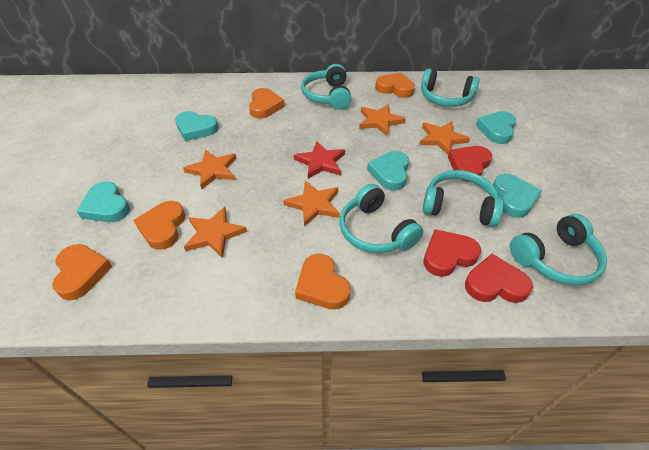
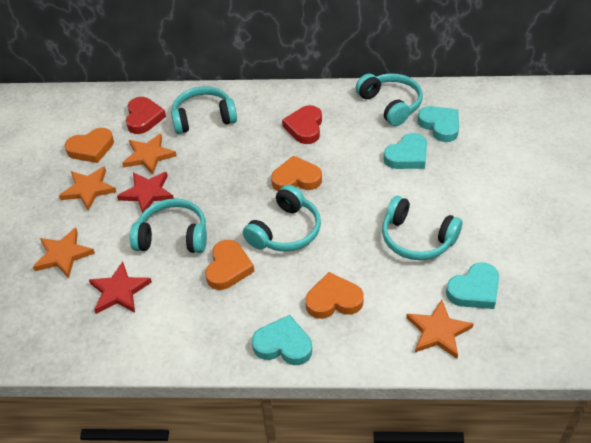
orange heart: 5 -> 4
orange star: 5 -> 4
red heart: 3 -> 2
red star: 1 -> 2
turquoise heart: 5 -> 4

